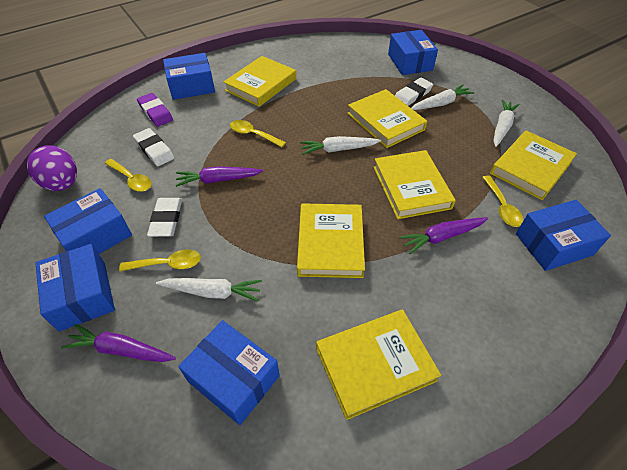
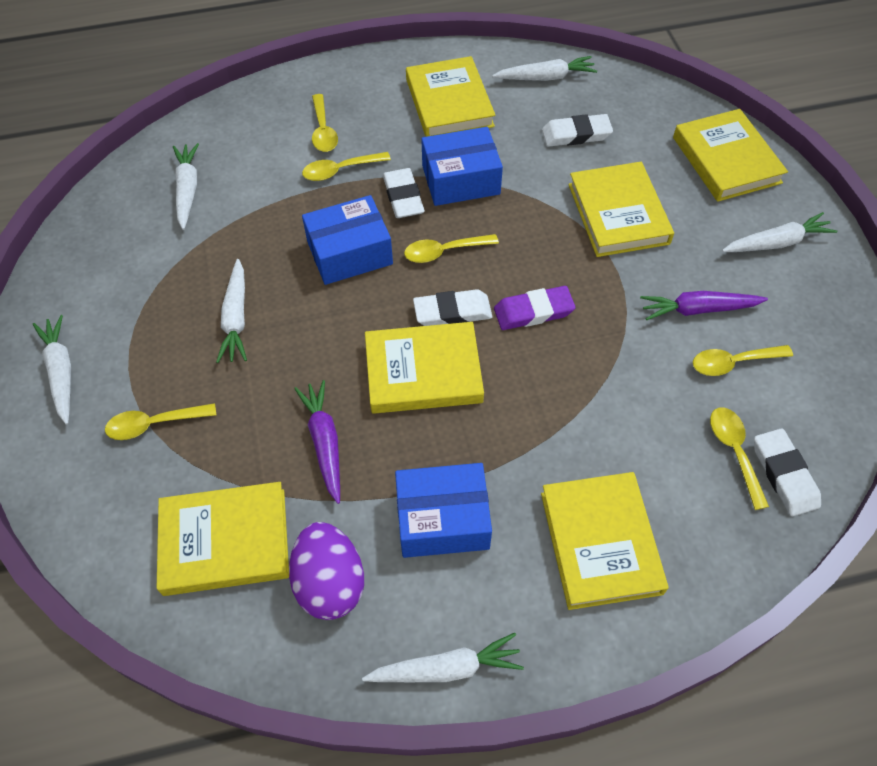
blue box: 6 -> 3
purple carrot: 3 -> 2
white carrot: 4 -> 6
white eraser: 3 -> 4
yellow spoon: 4 -> 6

